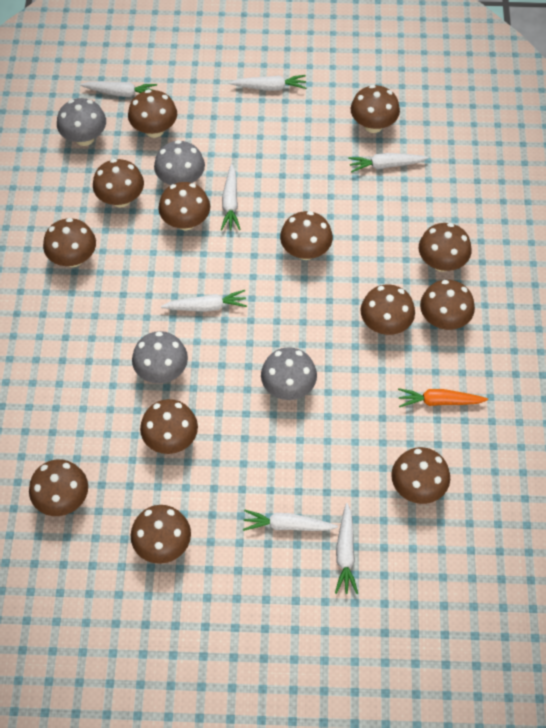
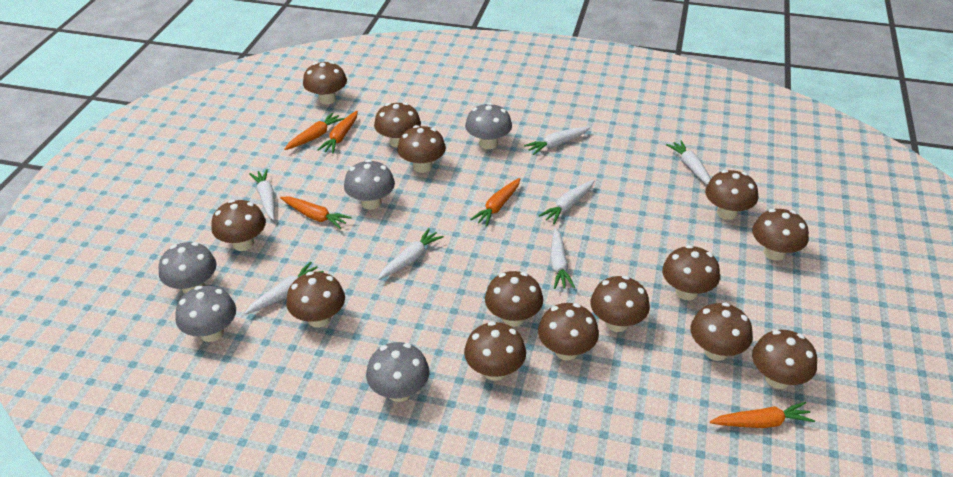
brown mushroom: 13 -> 14
grey mushroom: 4 -> 5
orange carrot: 1 -> 5

